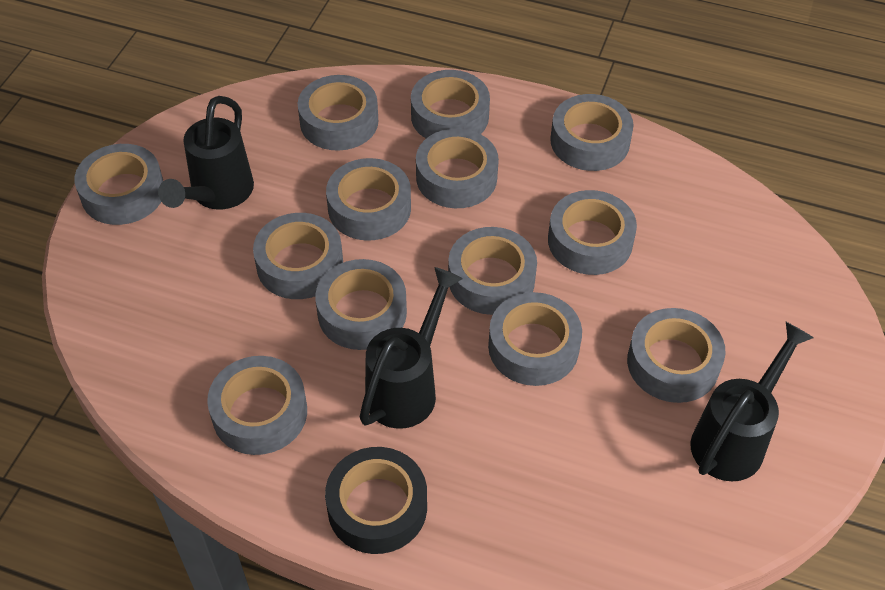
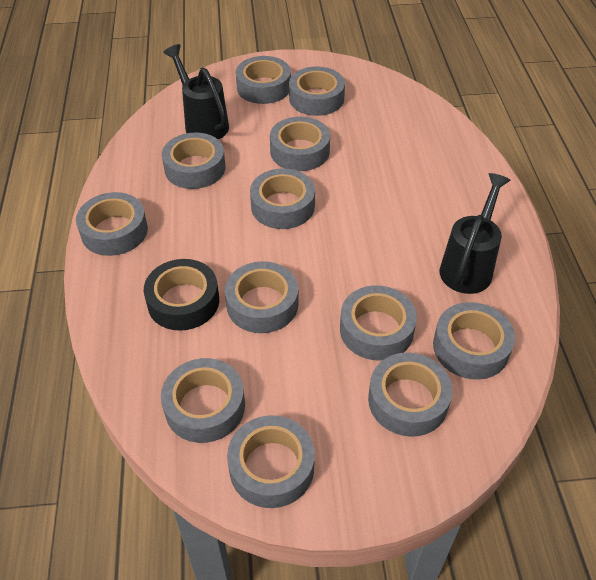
black watering can: 3 -> 2
grey tape: 13 -> 12

